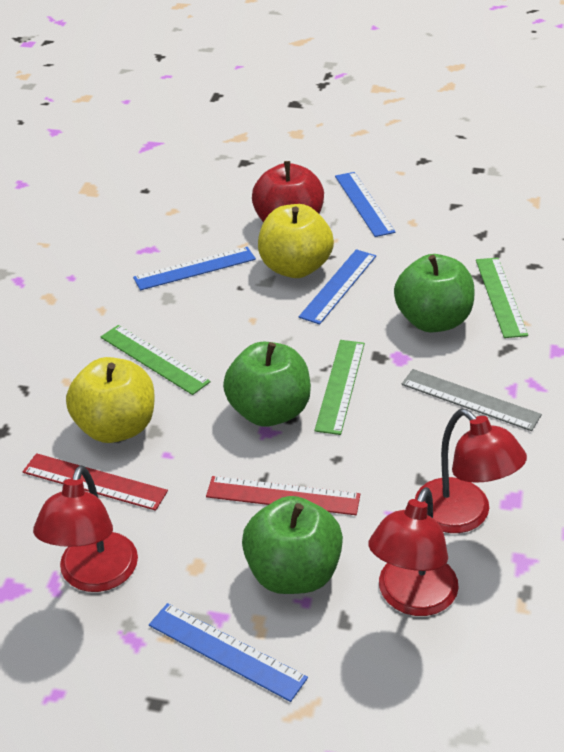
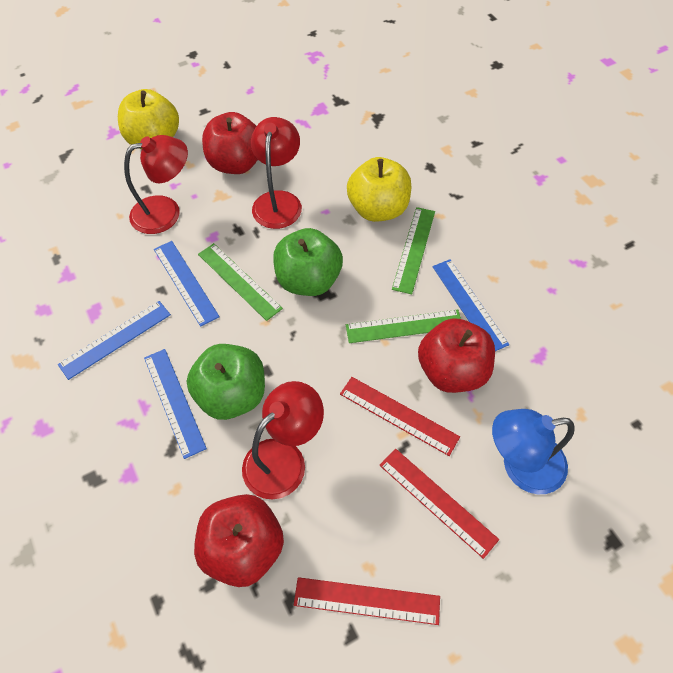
blue lamp: 0 -> 1
green apple: 3 -> 2
grey ruler: 1 -> 0
red apple: 1 -> 3
red ruler: 2 -> 3

